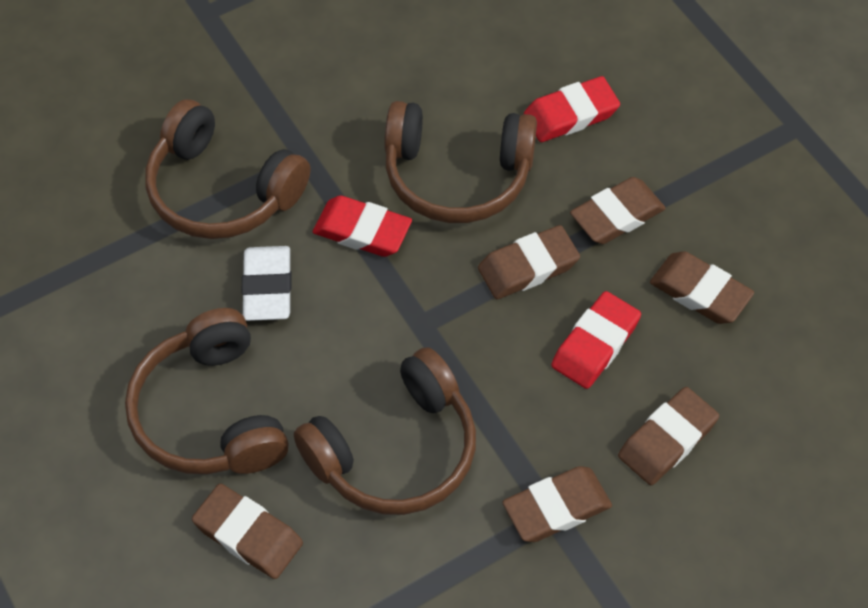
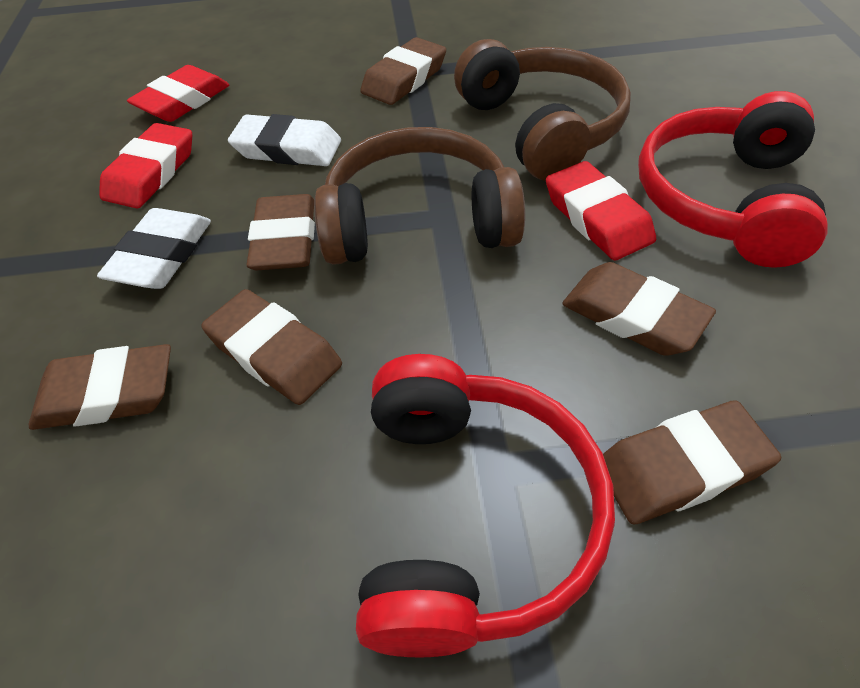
brown headphones: 4 -> 2
red headphones: 0 -> 2
white eraser: 1 -> 2

